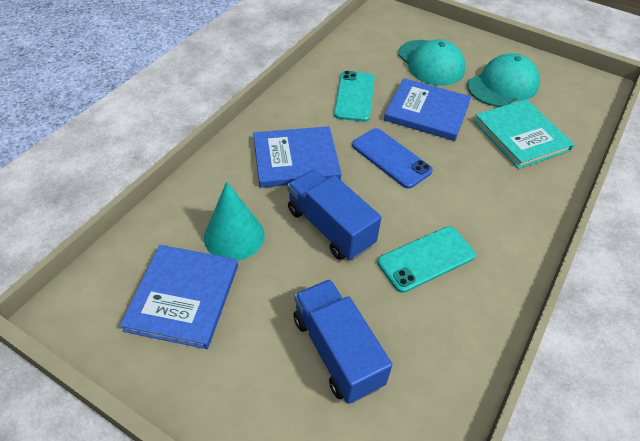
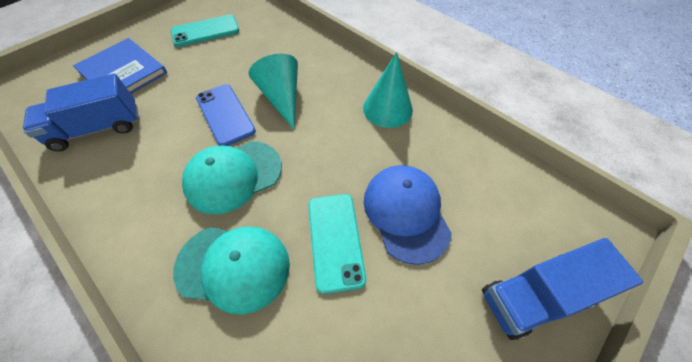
blue book: 3 -> 1
blue cap: 0 -> 1
turquoise book: 1 -> 0
turquoise cone: 1 -> 2

